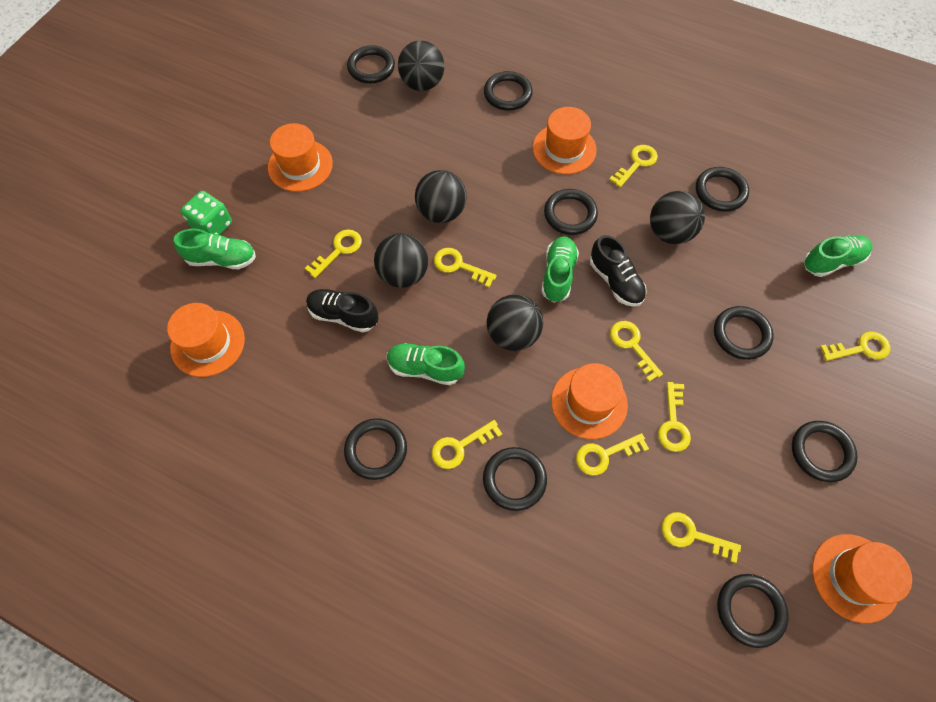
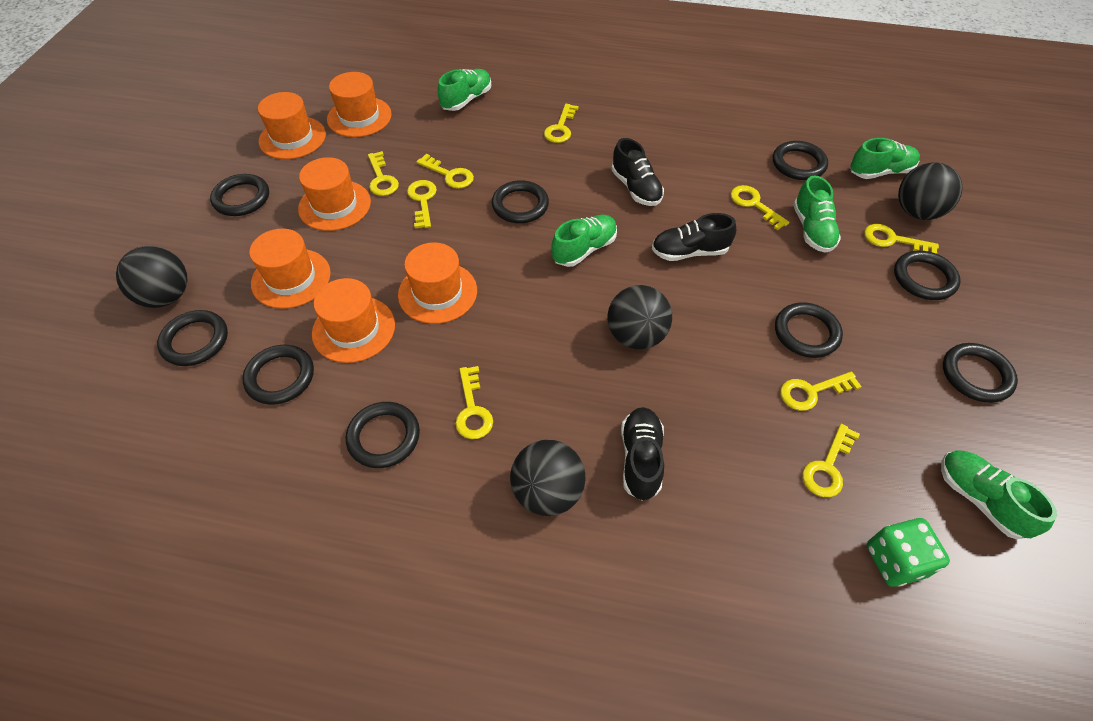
black ball: 5 -> 4
black shoe: 2 -> 3
green shoe: 4 -> 5
orange hat: 5 -> 6

